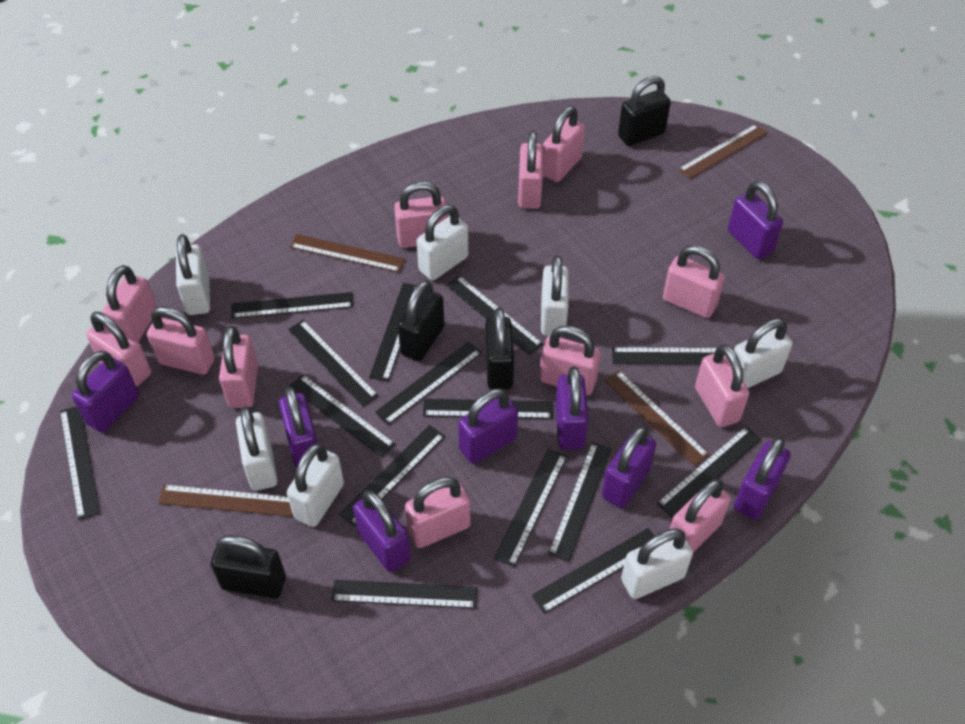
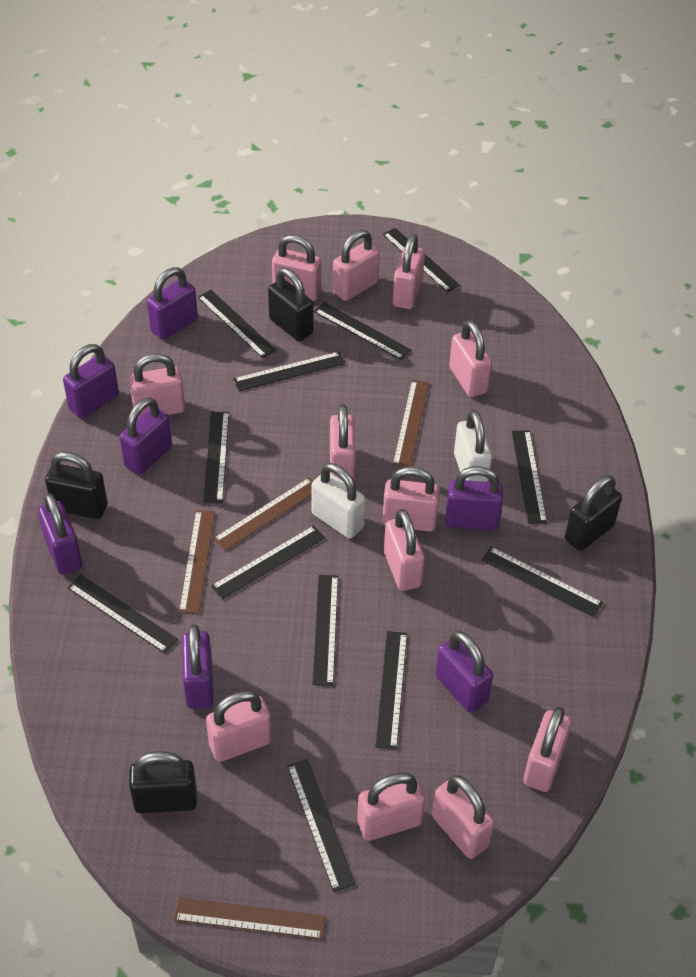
black ruler: 15 -> 12
purple padlock: 8 -> 7
white padlock: 7 -> 2

